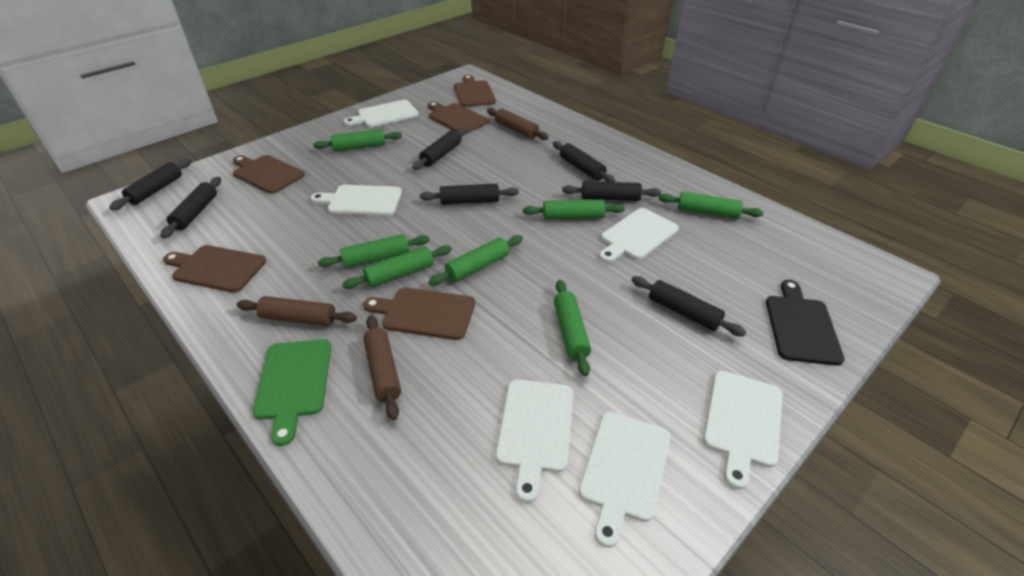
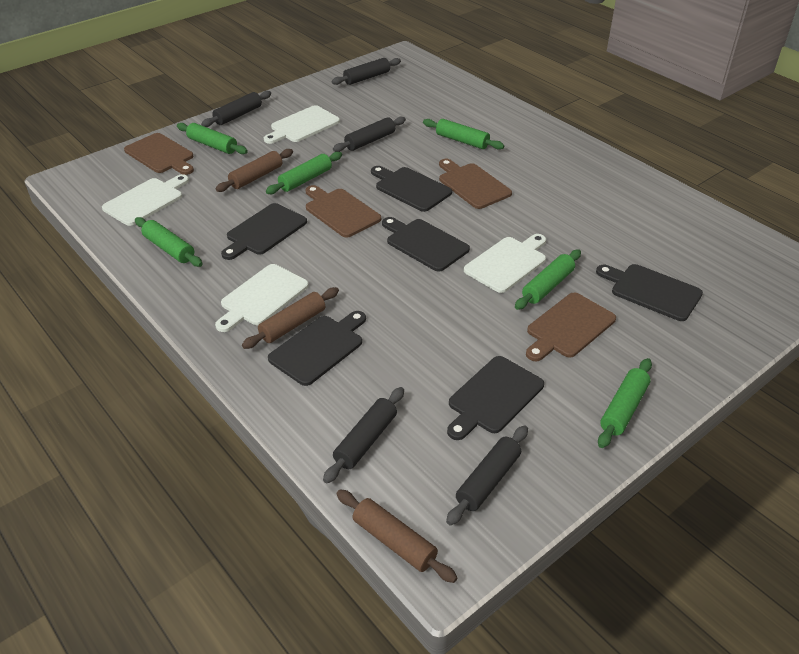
black cutting board: 1 -> 6
black rolling pin: 7 -> 5
brown cutting board: 5 -> 4
green cutting board: 1 -> 0
green rolling pin: 7 -> 6
white cutting board: 6 -> 4

